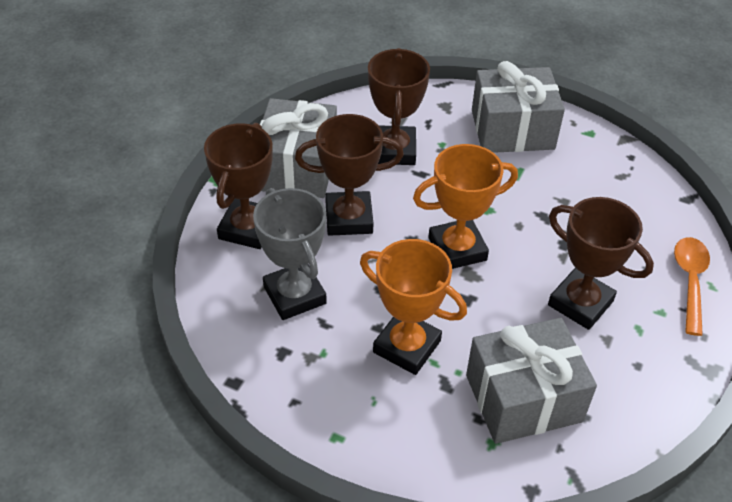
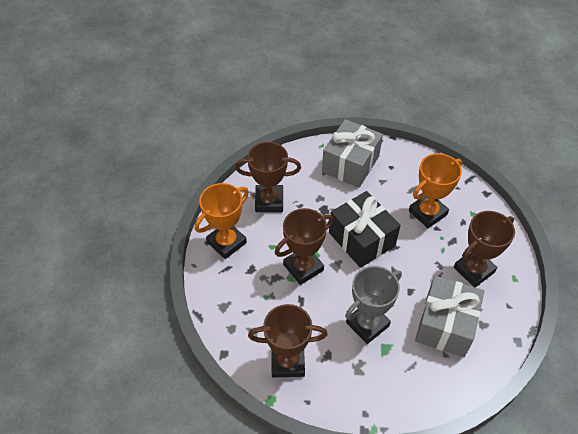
black gift: 0 -> 1
grey gift: 3 -> 2
orange spoon: 1 -> 0

